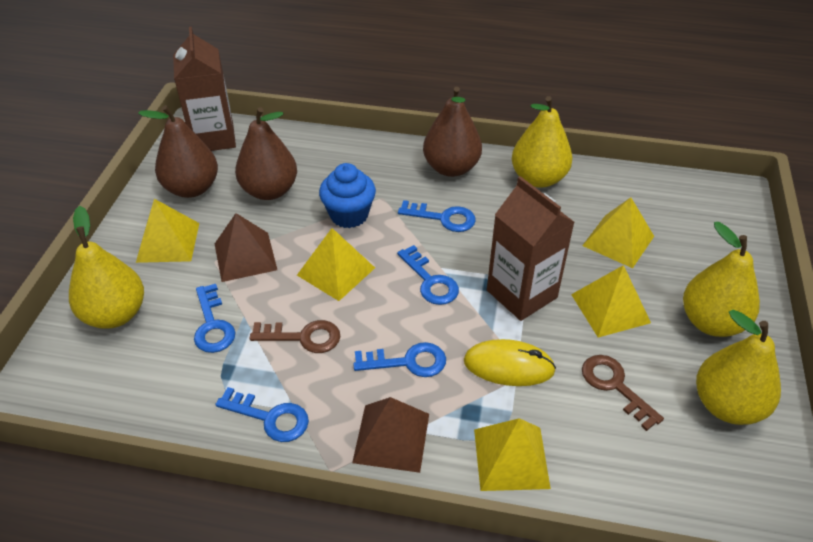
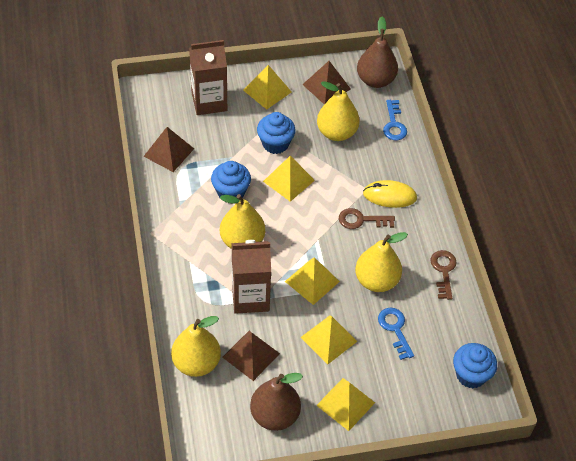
blue cupcake: 1 -> 3
blue key: 5 -> 2
brown pear: 3 -> 2
brown pyramid: 2 -> 3

